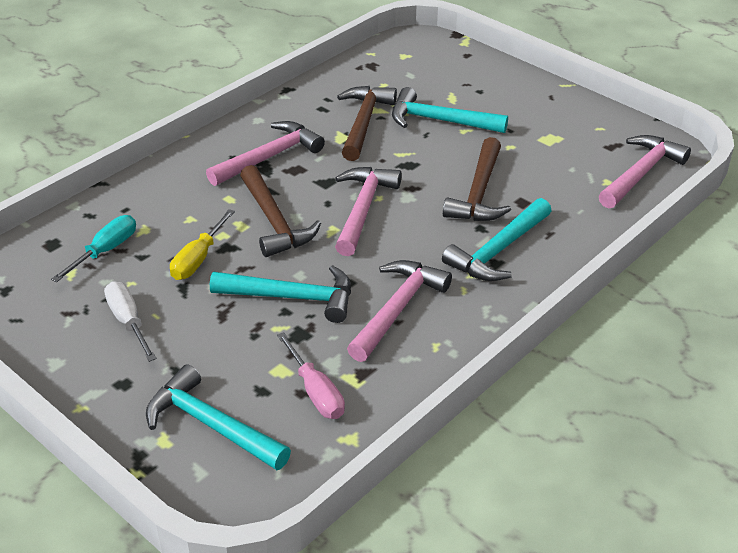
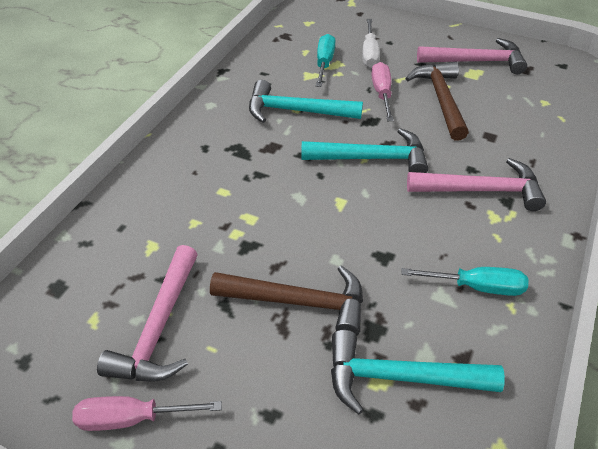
brown hammer: 3 -> 2
pink hammer: 4 -> 3
pink screwdriver: 1 -> 2
turquoise hammer: 4 -> 3
turquoise screwdriver: 1 -> 2
yellow screwdriver: 1 -> 0

